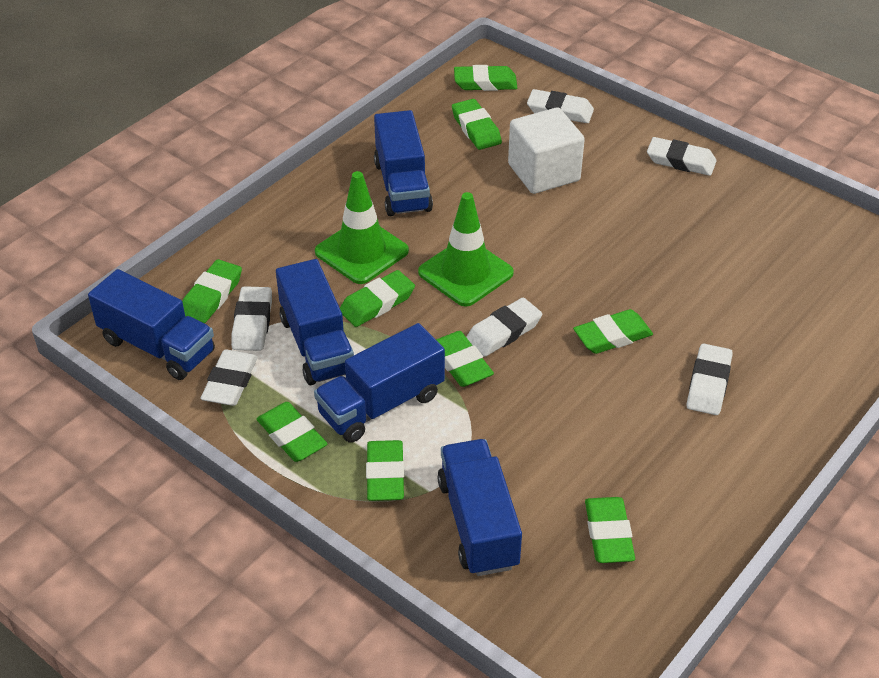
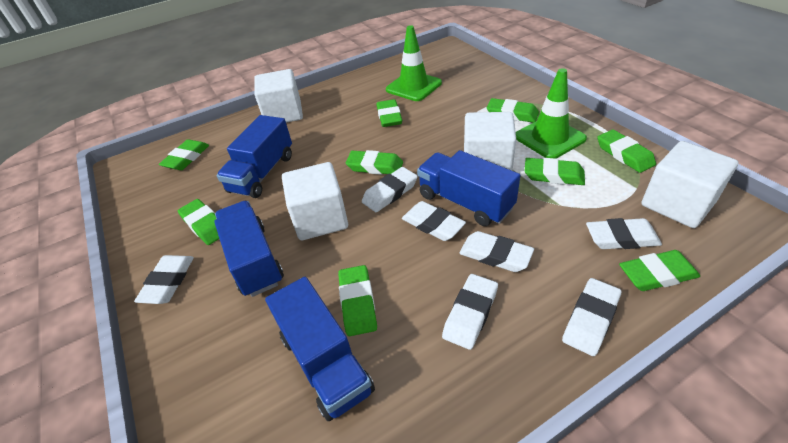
blue truck: 5 -> 4
white cube: 1 -> 4
white eraser: 6 -> 7

